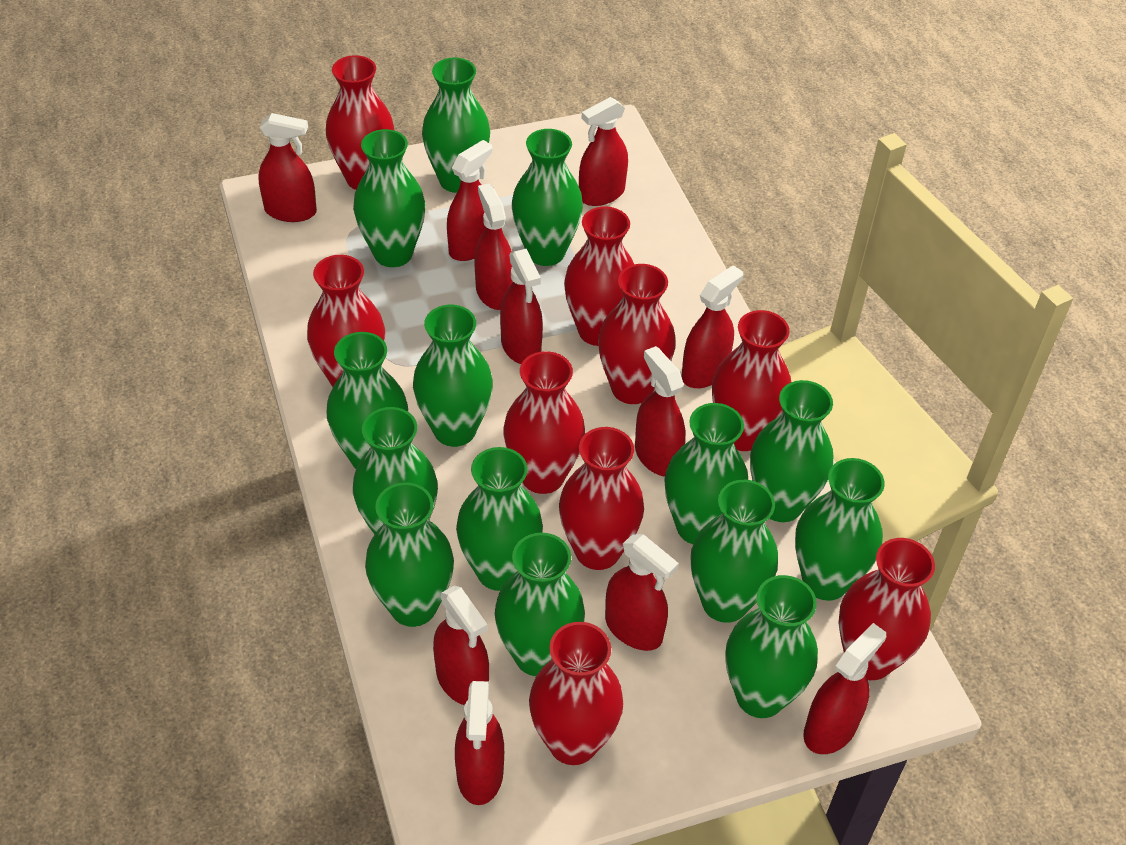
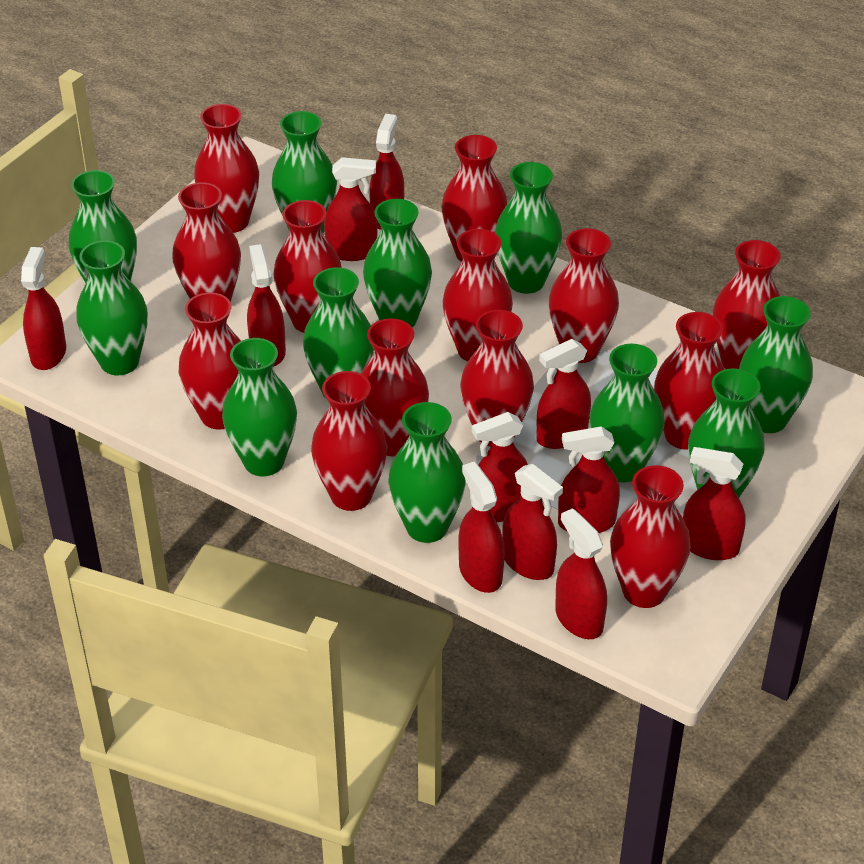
green vase: 14 -> 11
red vase: 9 -> 13

